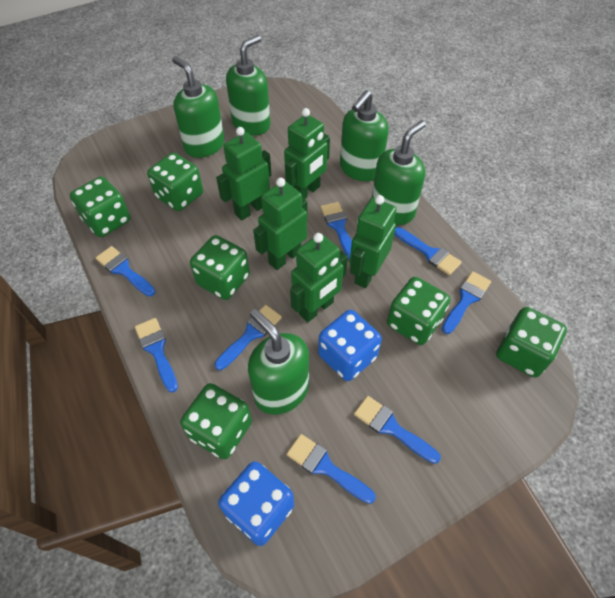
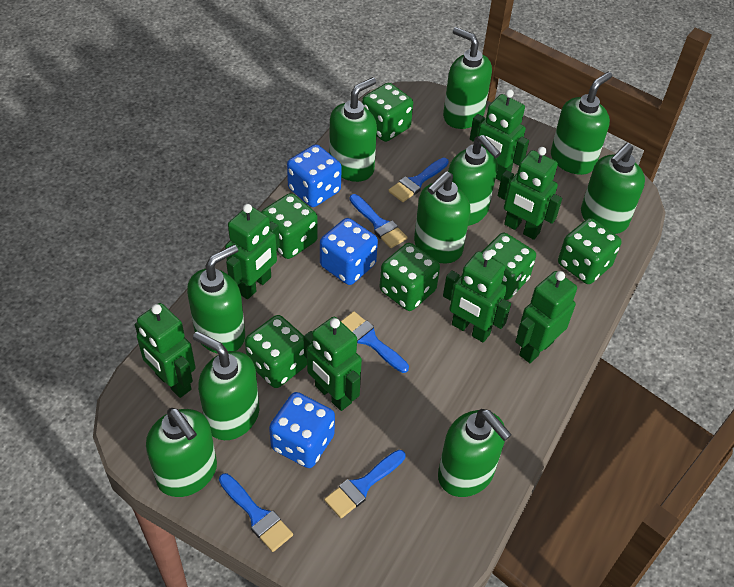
blue brush: 8 -> 5
blue dice: 2 -> 3
green robot: 5 -> 7
green soap dispenser: 5 -> 10

